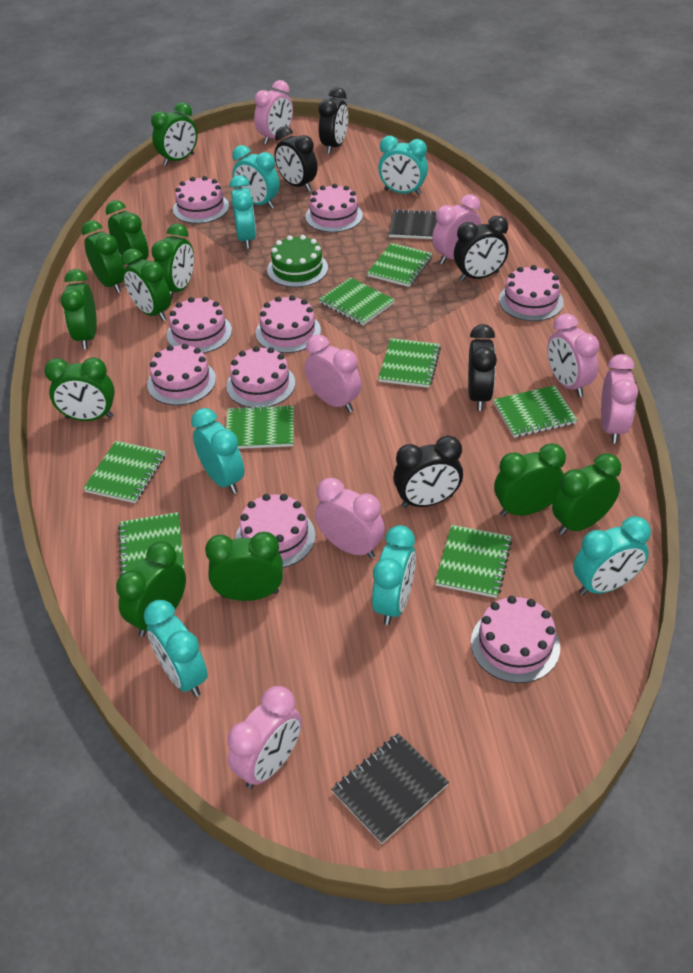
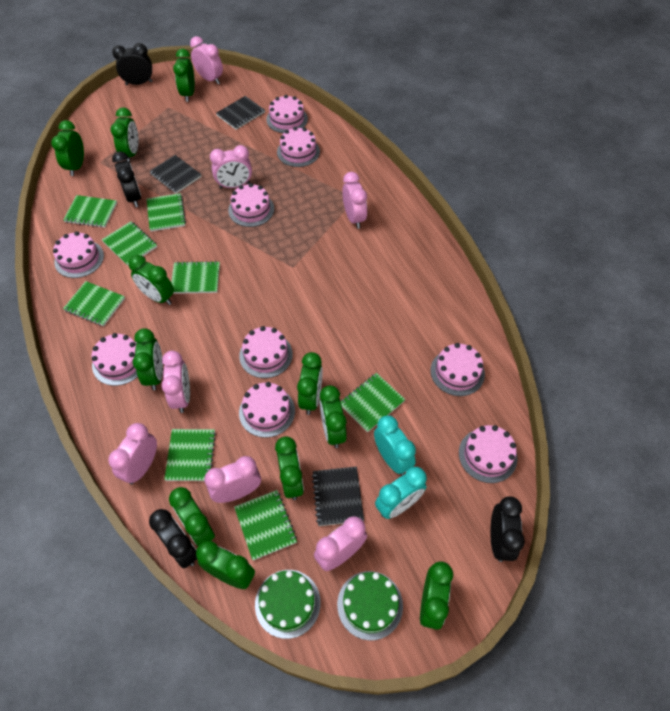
black clock: 5 -> 4
black notebook: 2 -> 3
green cake: 1 -> 2
turquoise clock: 7 -> 2

